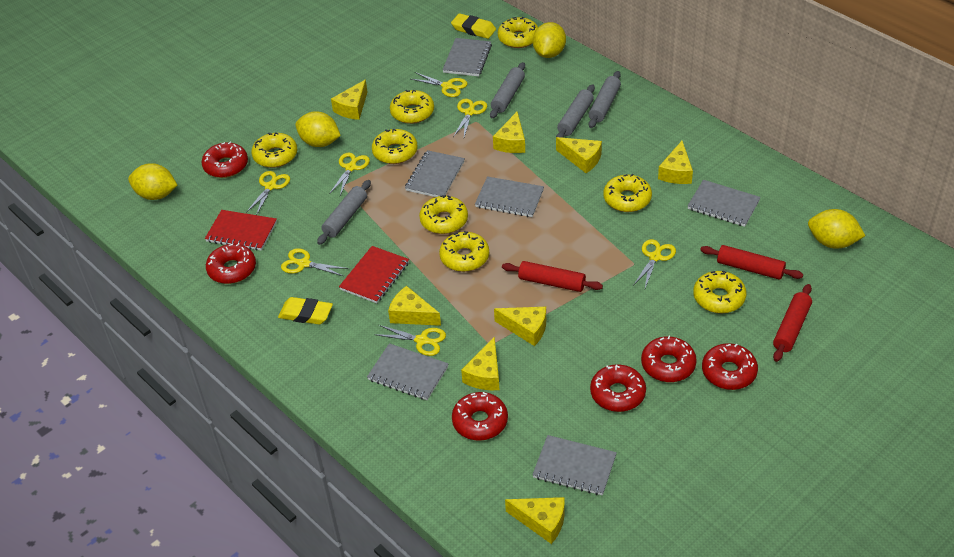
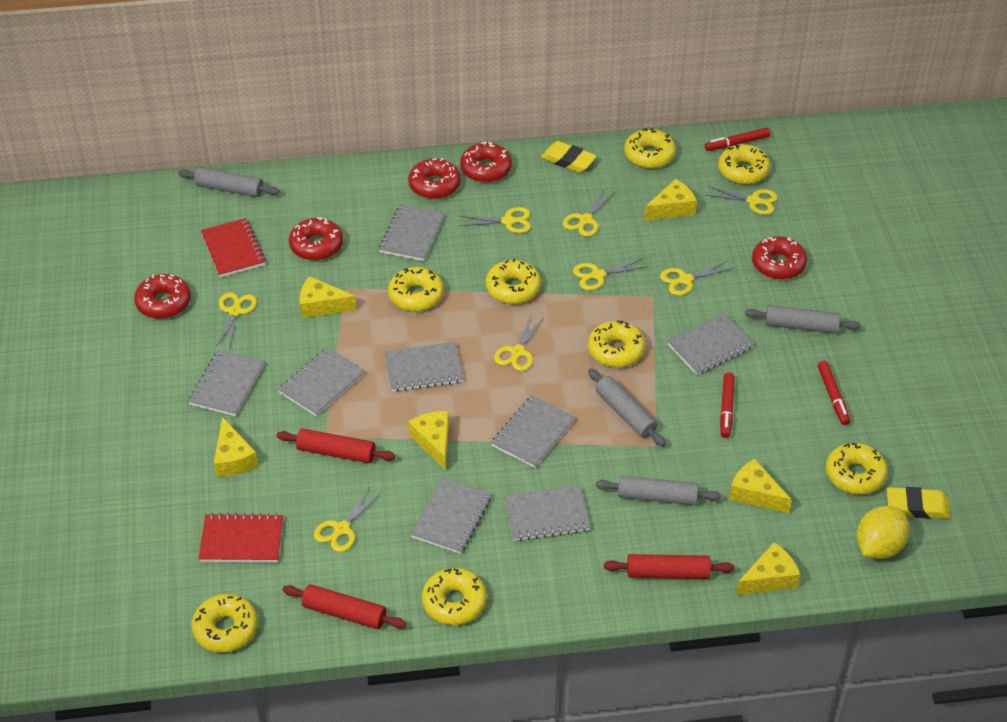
grey notebook: 6 -> 8
red donut: 6 -> 5
red marker: 0 -> 3
yellow cheese: 8 -> 6
yellow lemon: 4 -> 1
yellow scissors: 7 -> 8

